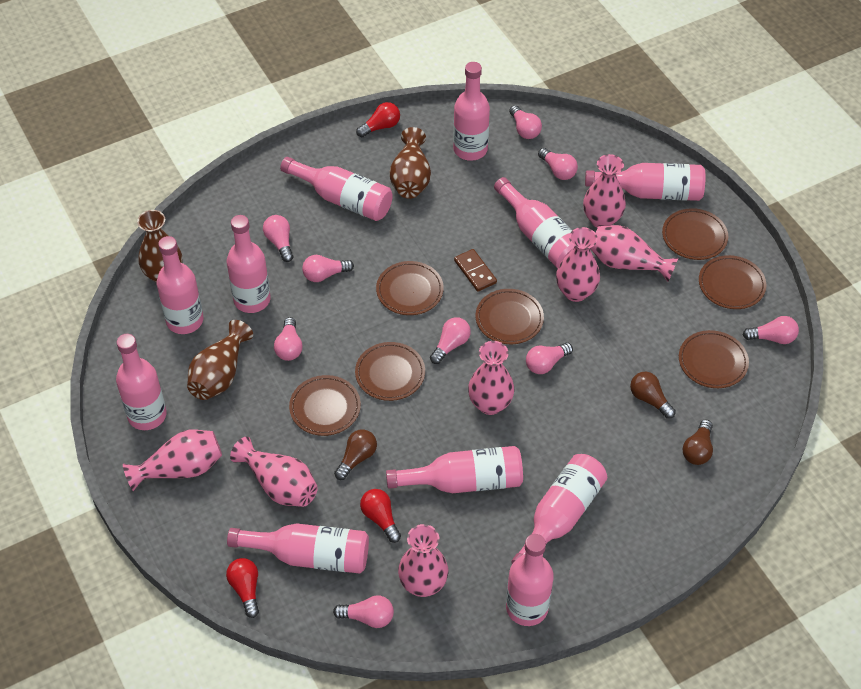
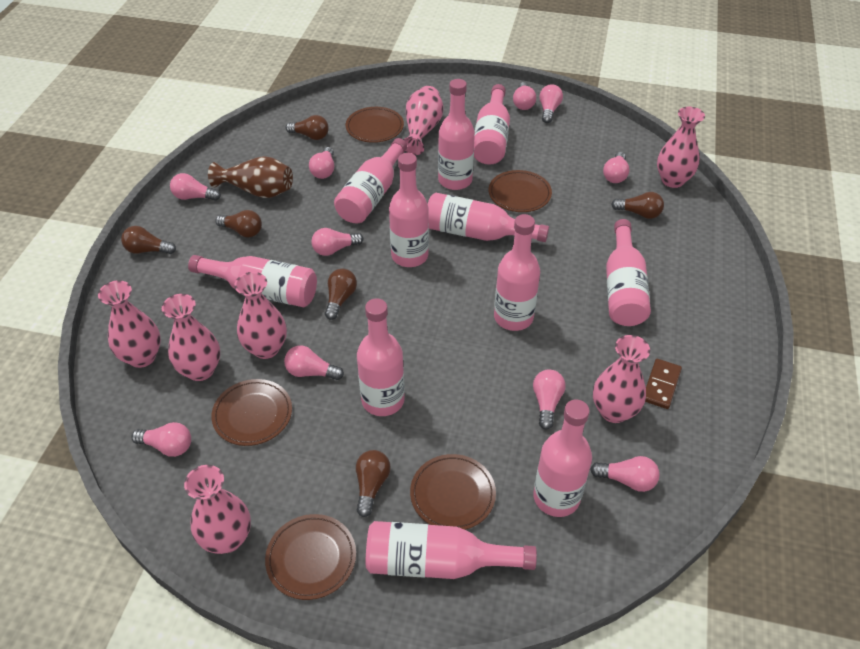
brown light bulb: 3 -> 6
brown plate: 7 -> 5
brown vase: 3 -> 1
pink light bulb: 9 -> 10
red light bulb: 3 -> 0

